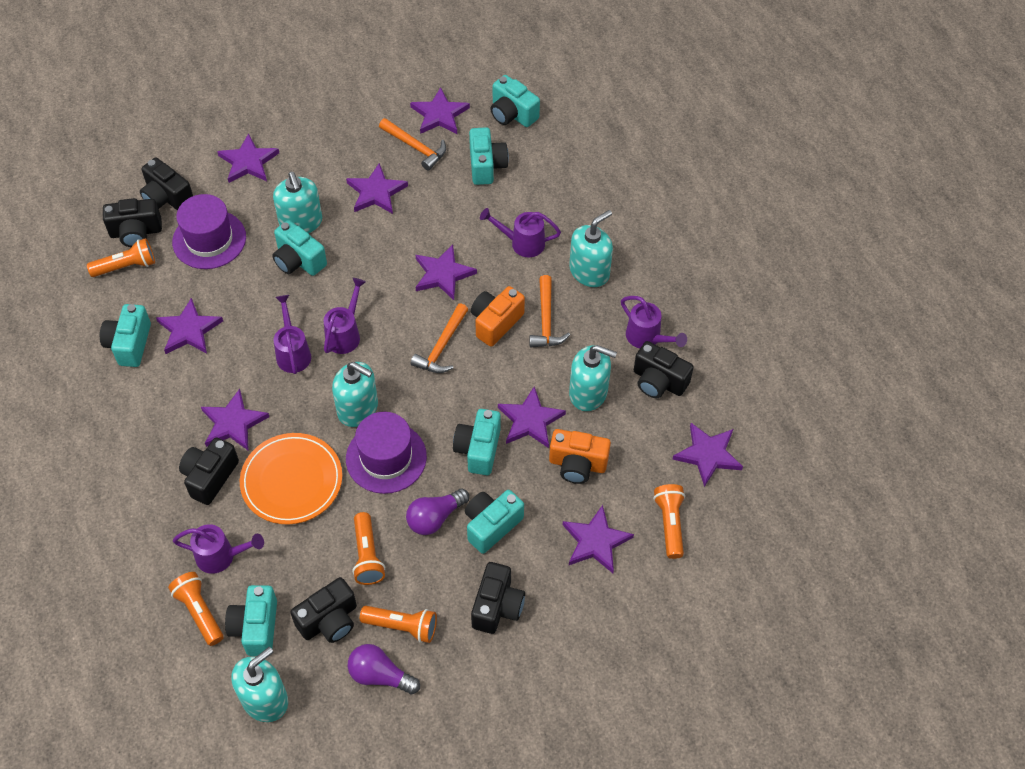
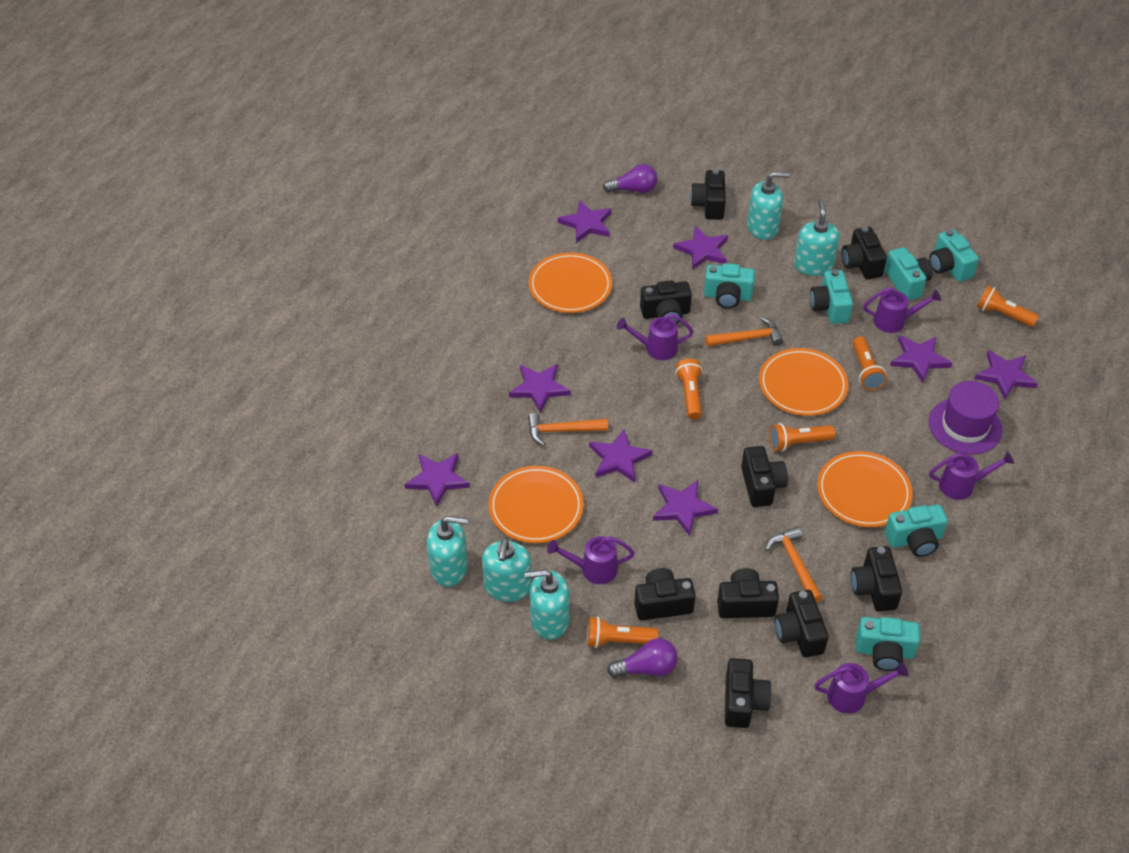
black camera: 6 -> 9
orange camera: 2 -> 0
orange plate: 1 -> 4
purple hat: 2 -> 1
purple star: 9 -> 8
turquoise camera: 7 -> 6

